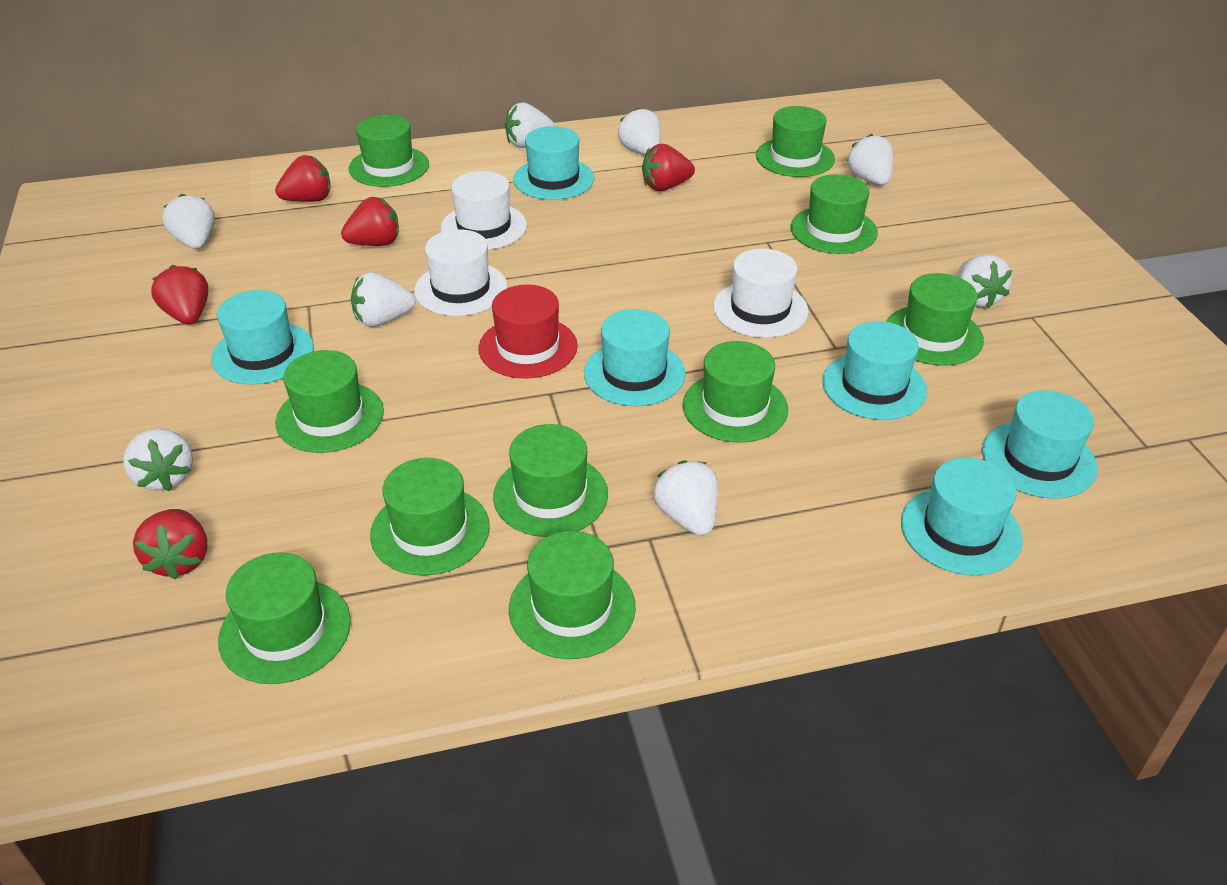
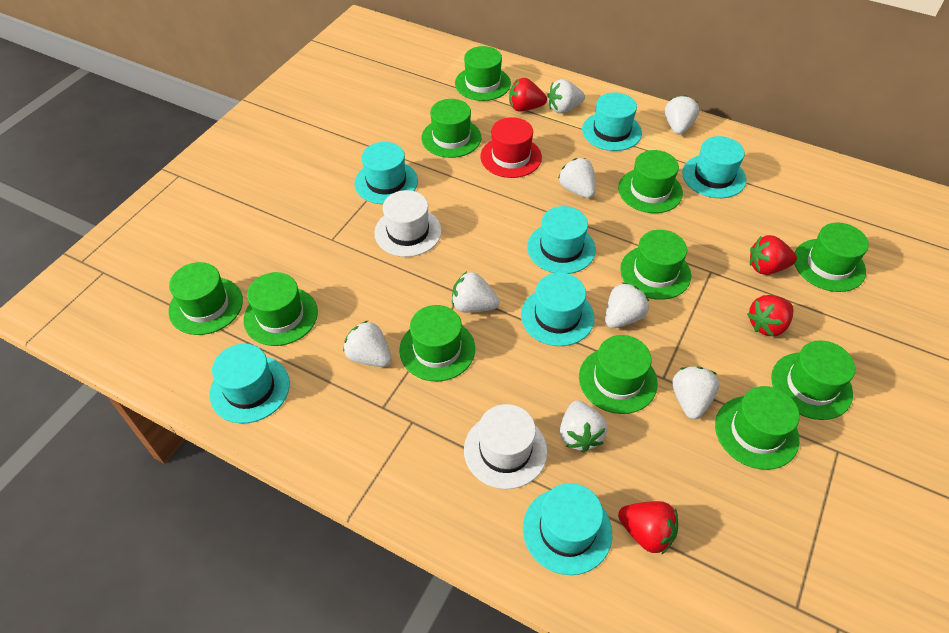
green hat: 10 -> 11
red strawberry: 5 -> 4
turquoise hat: 6 -> 7
white hat: 3 -> 2

